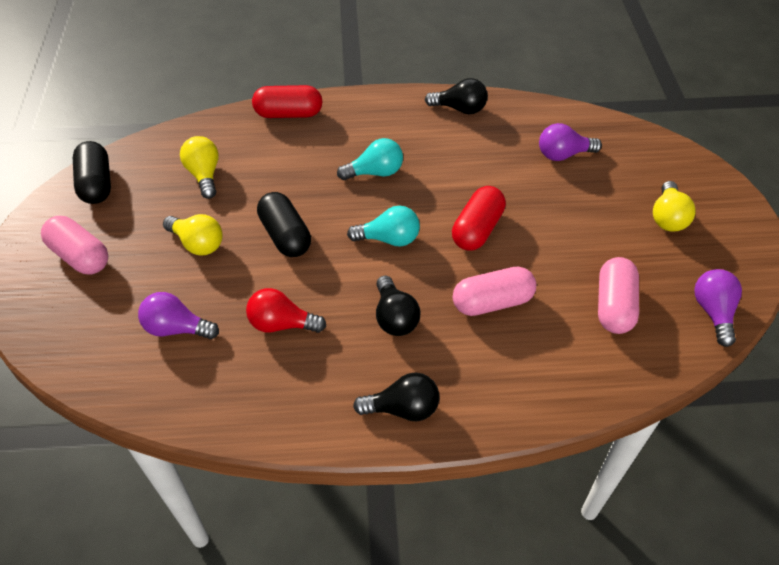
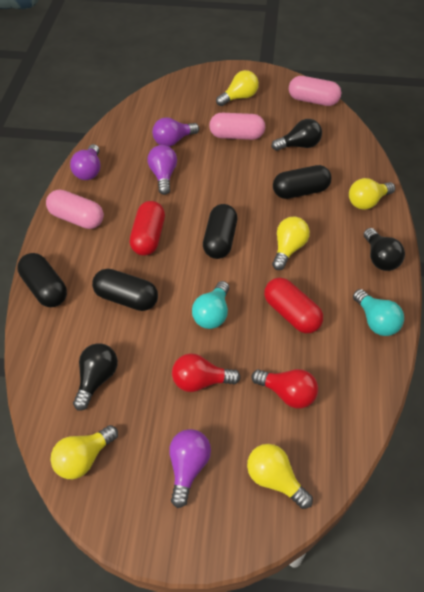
black capsule: 2 -> 4
purple light bulb: 3 -> 4
red light bulb: 1 -> 2
yellow light bulb: 3 -> 5

